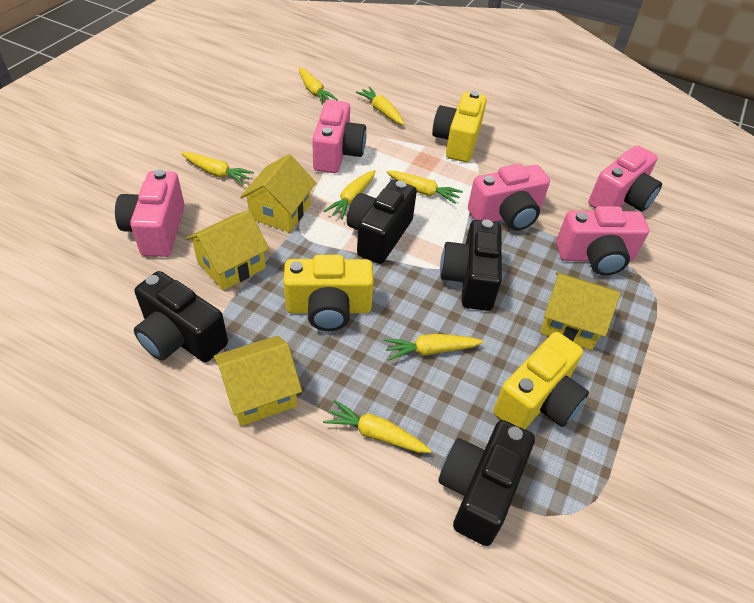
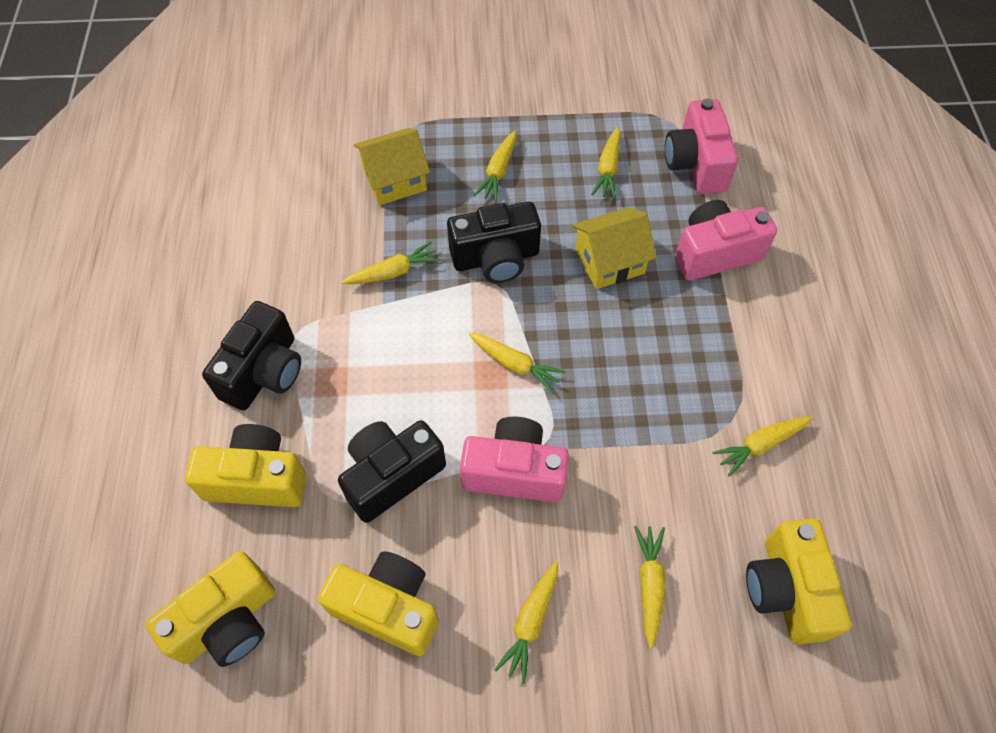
black camera: 4 -> 3
pink camera: 5 -> 3
yellow camera: 3 -> 4
yellow house: 4 -> 2

